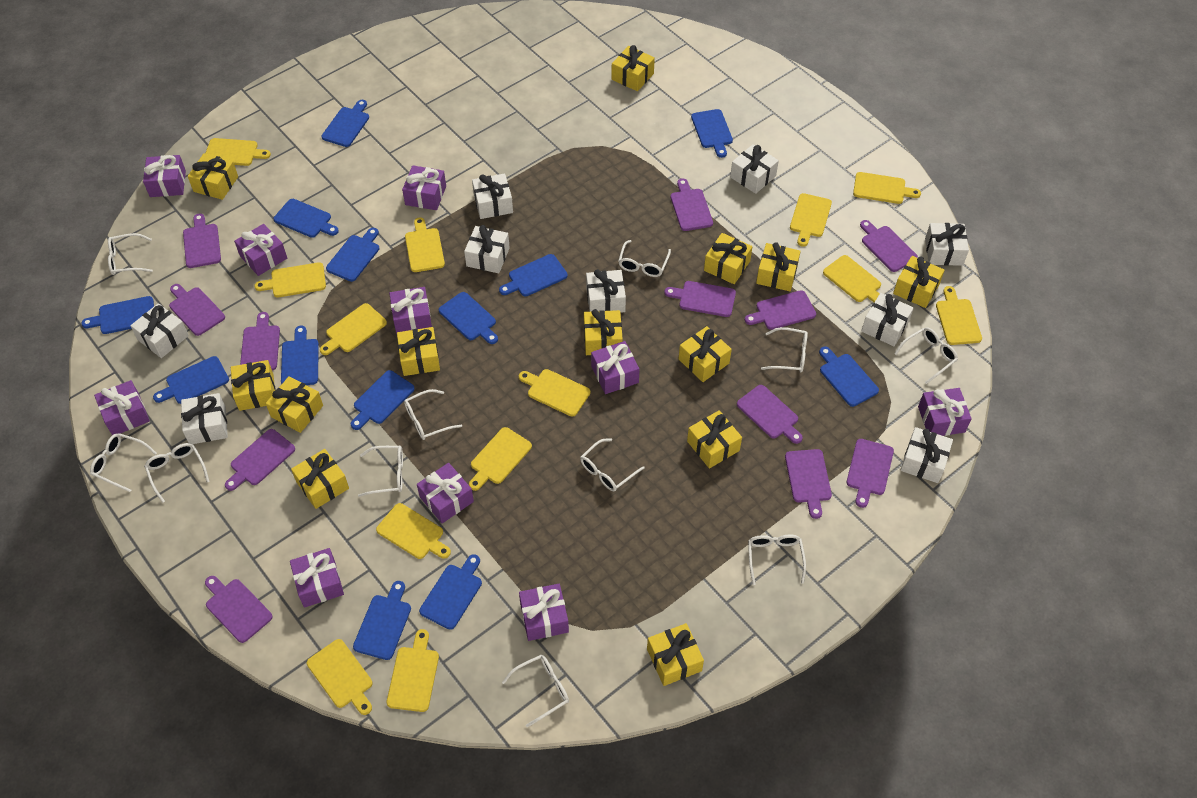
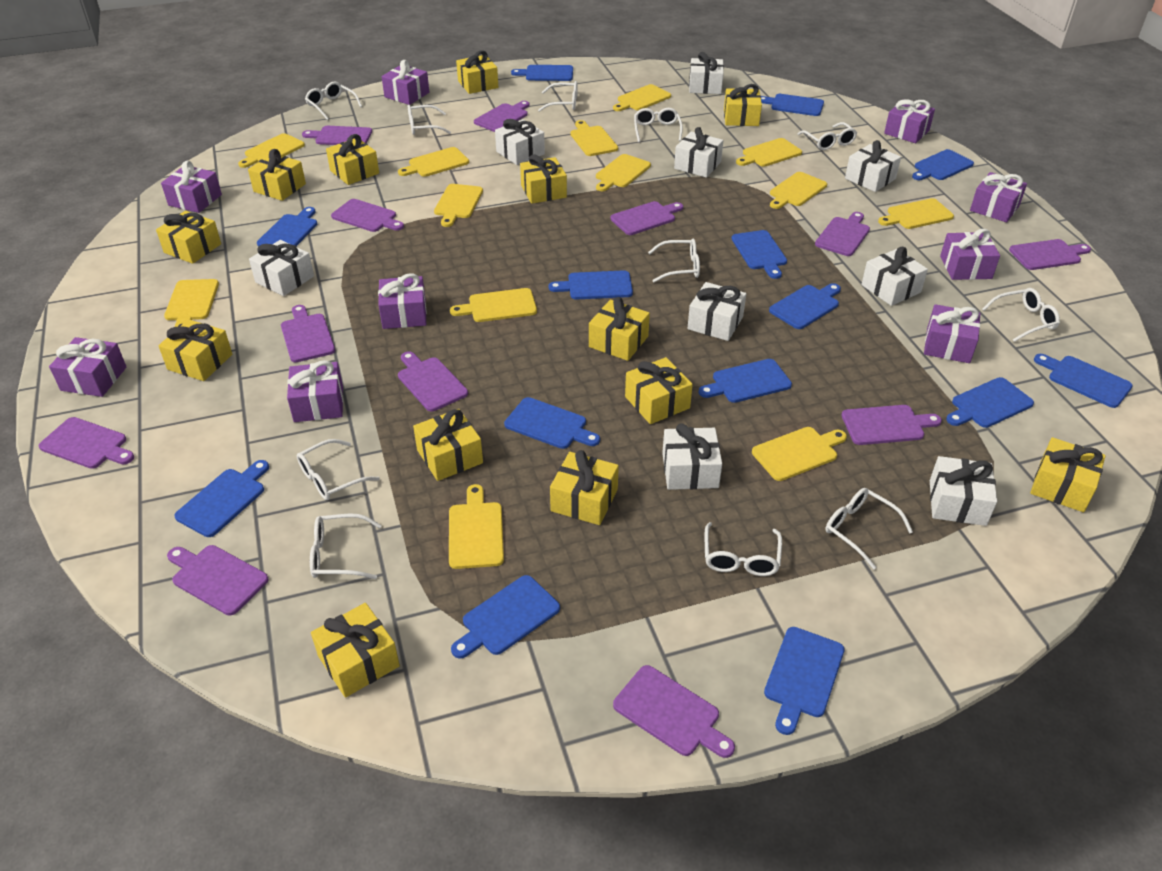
blue cutting board: 13 -> 14
purple gift: 10 -> 9

